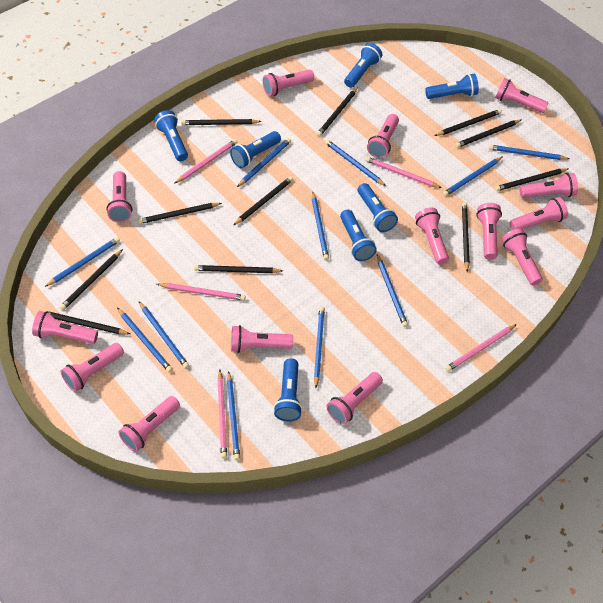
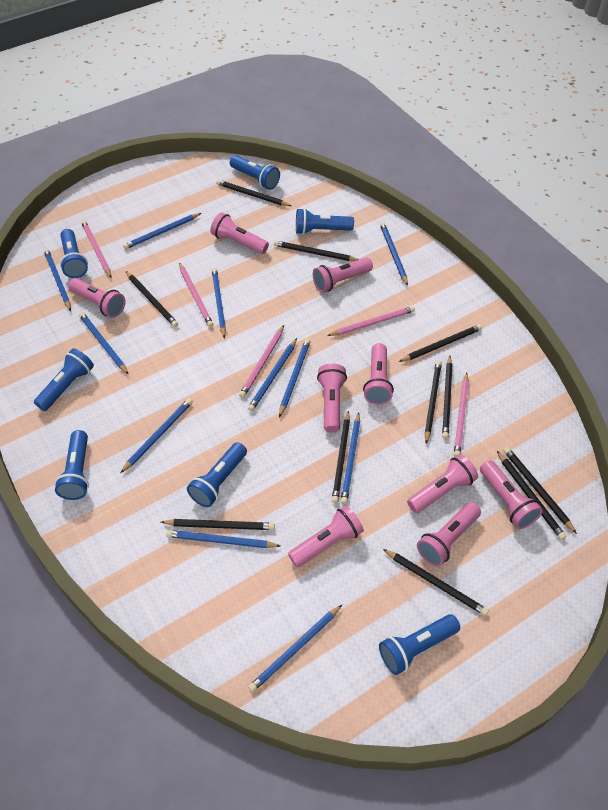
pink flashlight: 14 -> 9

